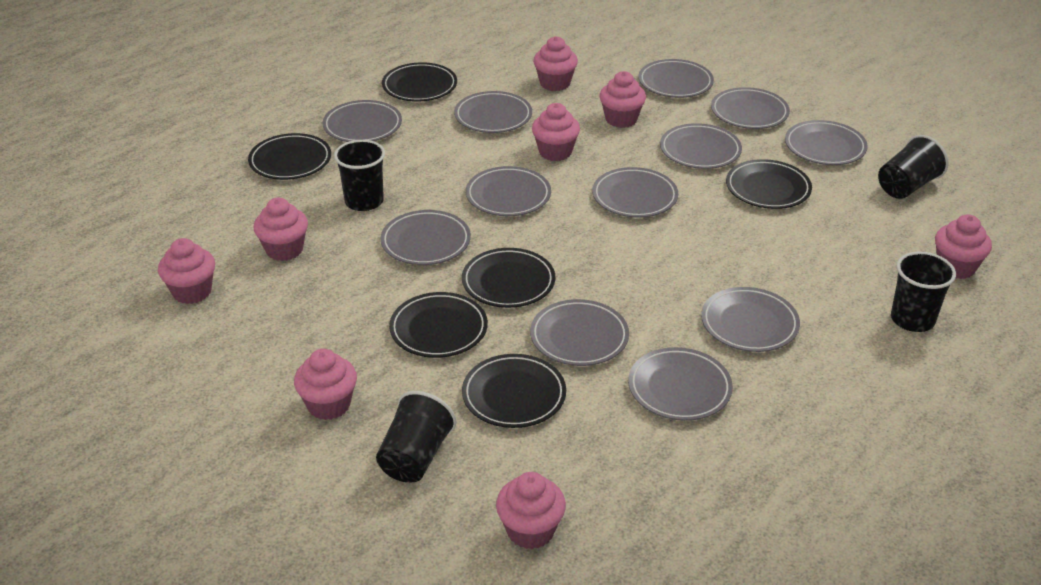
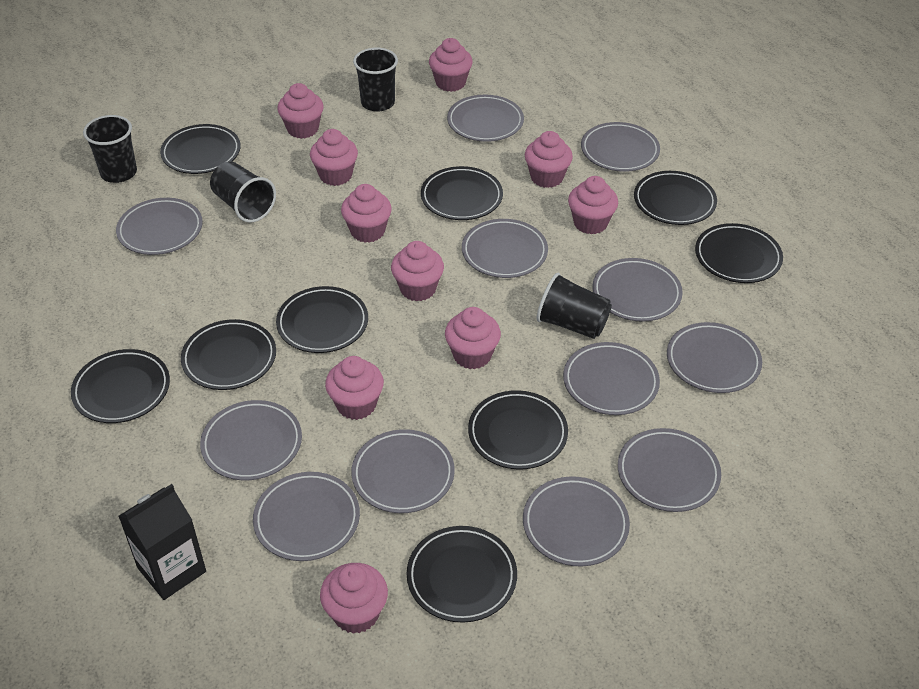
black carton: 0 -> 1
black plate: 6 -> 9
pink cupcake: 8 -> 10

